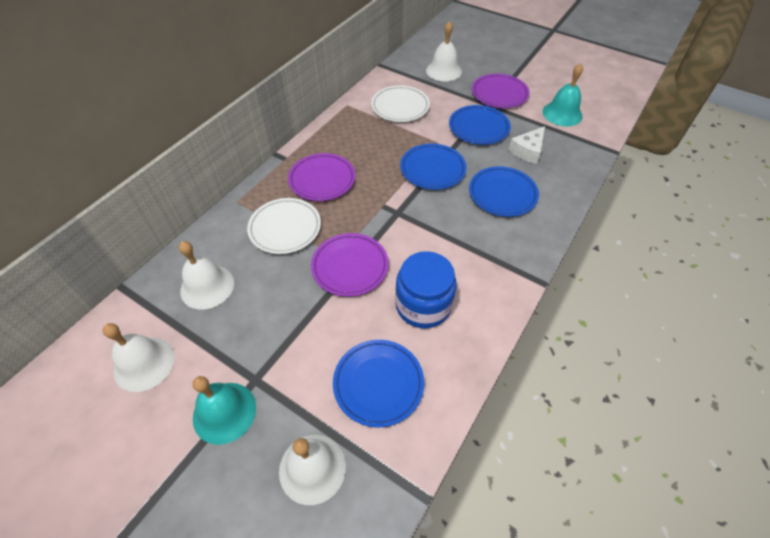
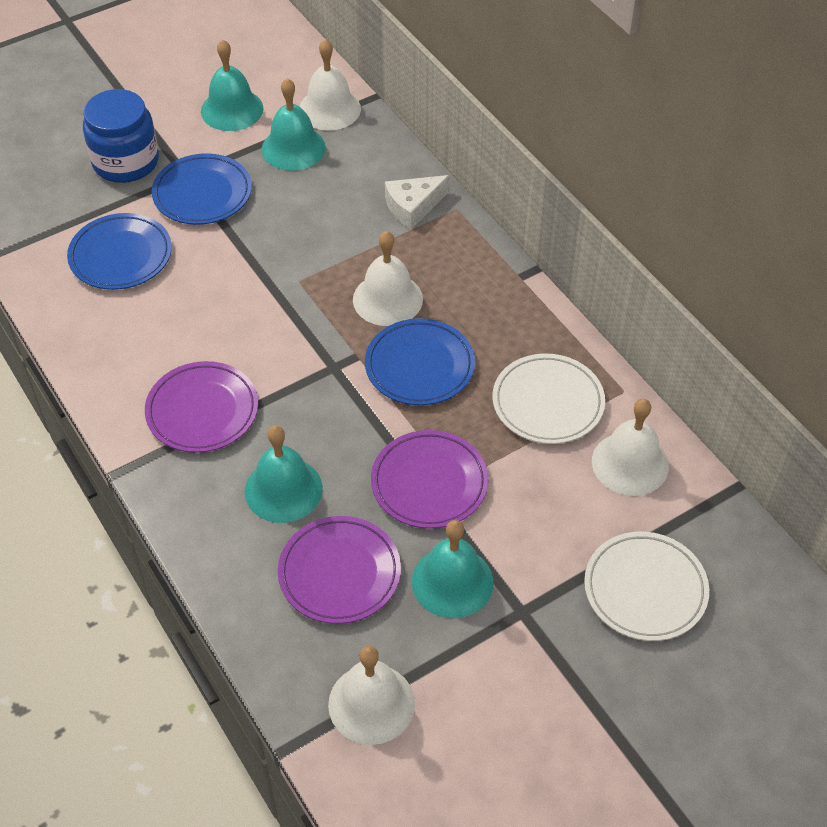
blue plate: 4 -> 3
turquoise bell: 2 -> 4

